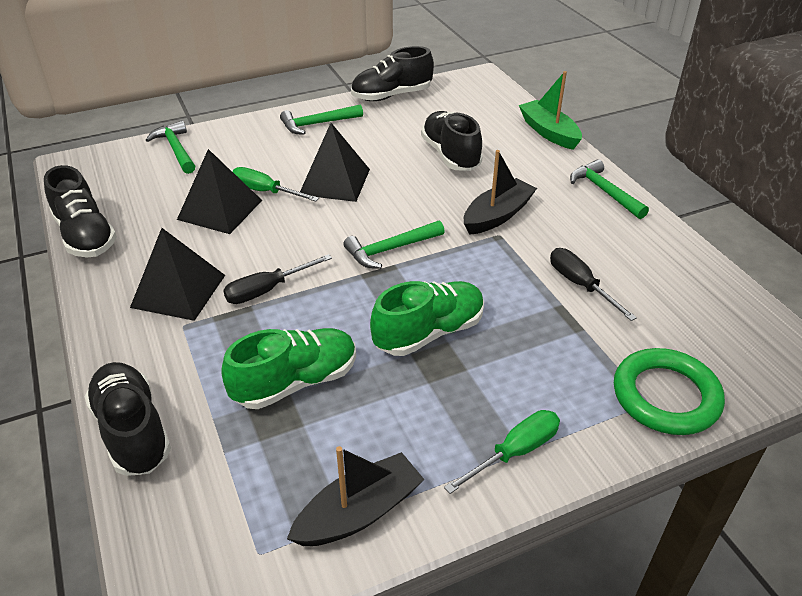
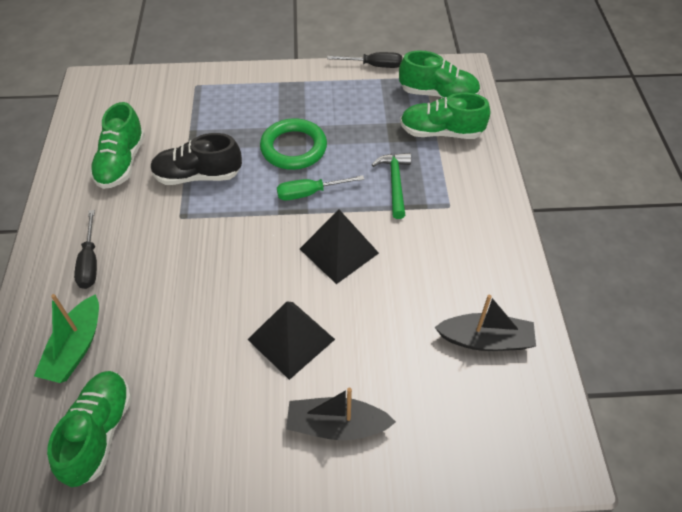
black pyramid: 3 -> 2
black shoe: 4 -> 1
green hammer: 4 -> 1
green screwdriver: 2 -> 1
green shoe: 2 -> 4

